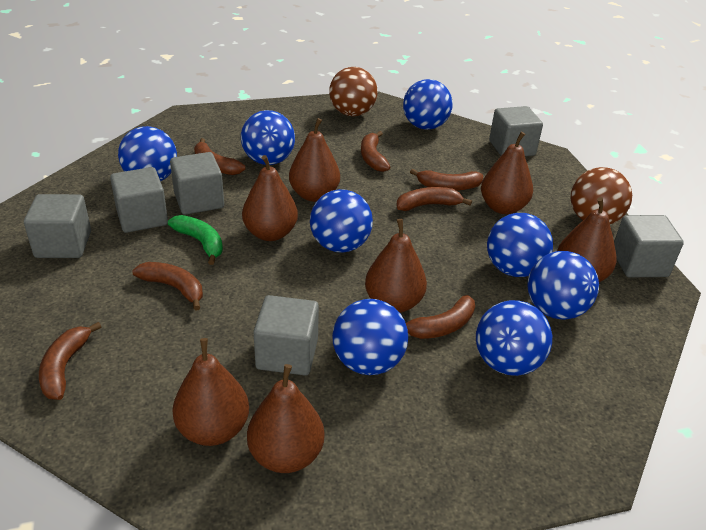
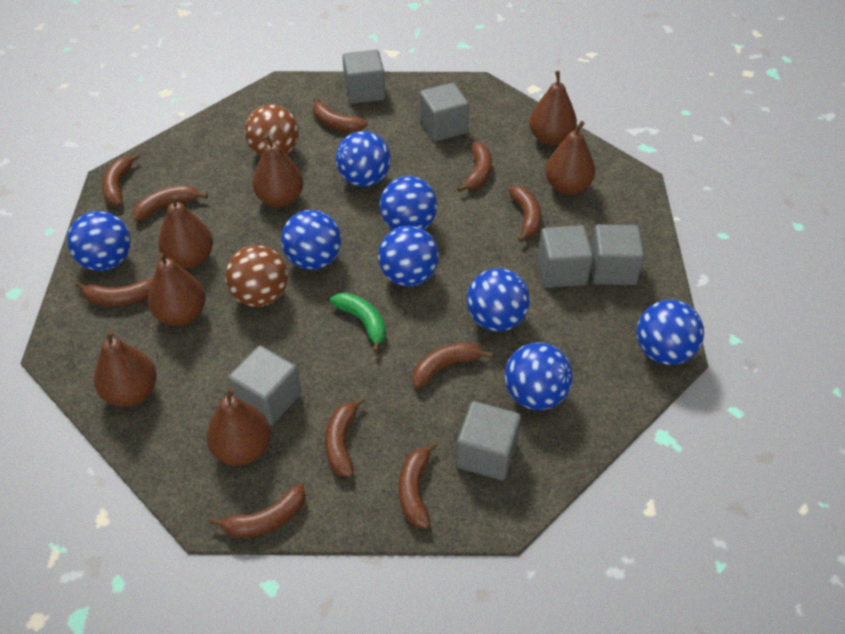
brown banana: 7 -> 10

